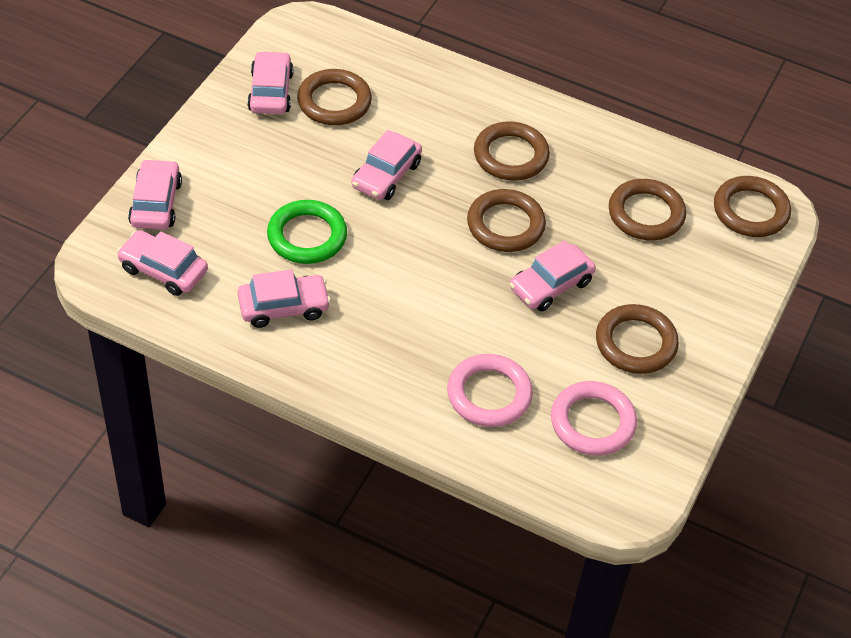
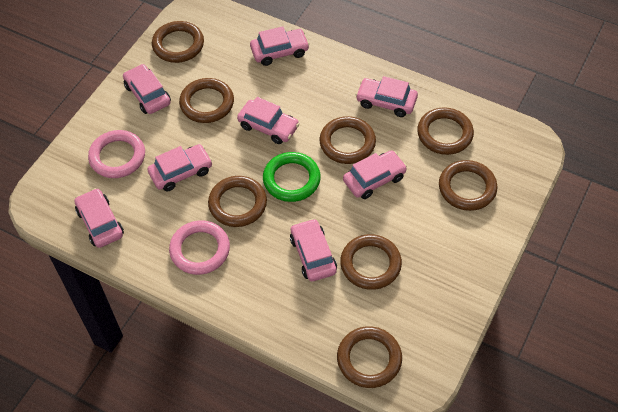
brown ring: 6 -> 8
pink car: 6 -> 8

